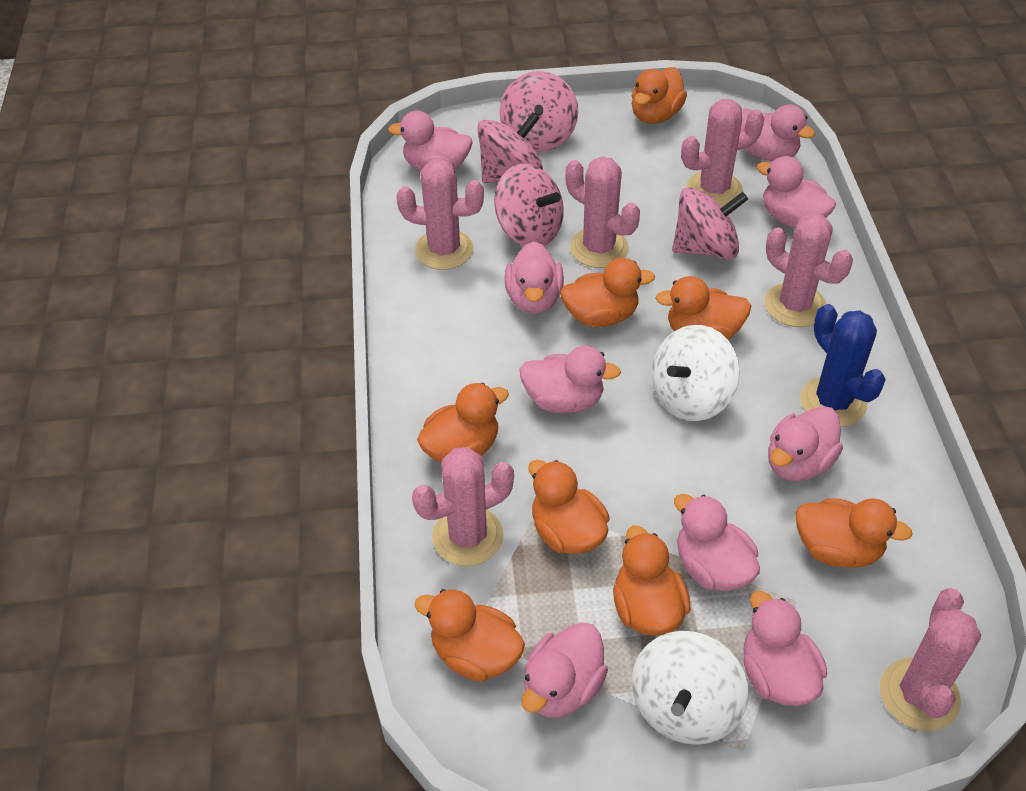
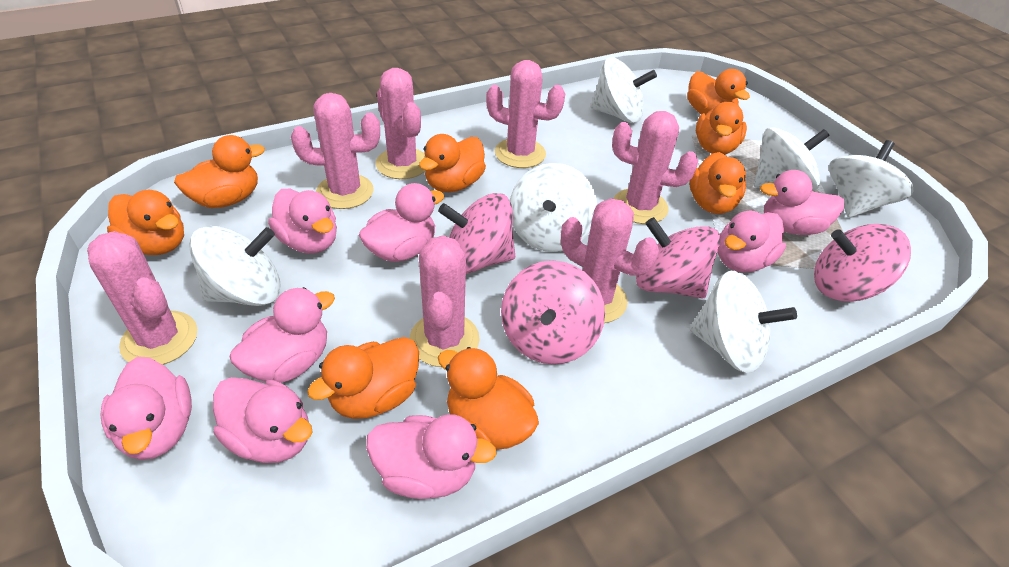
blue cactus: 1 -> 0
pink cactus: 6 -> 7
pink duck: 9 -> 8
white spinning top: 2 -> 6

